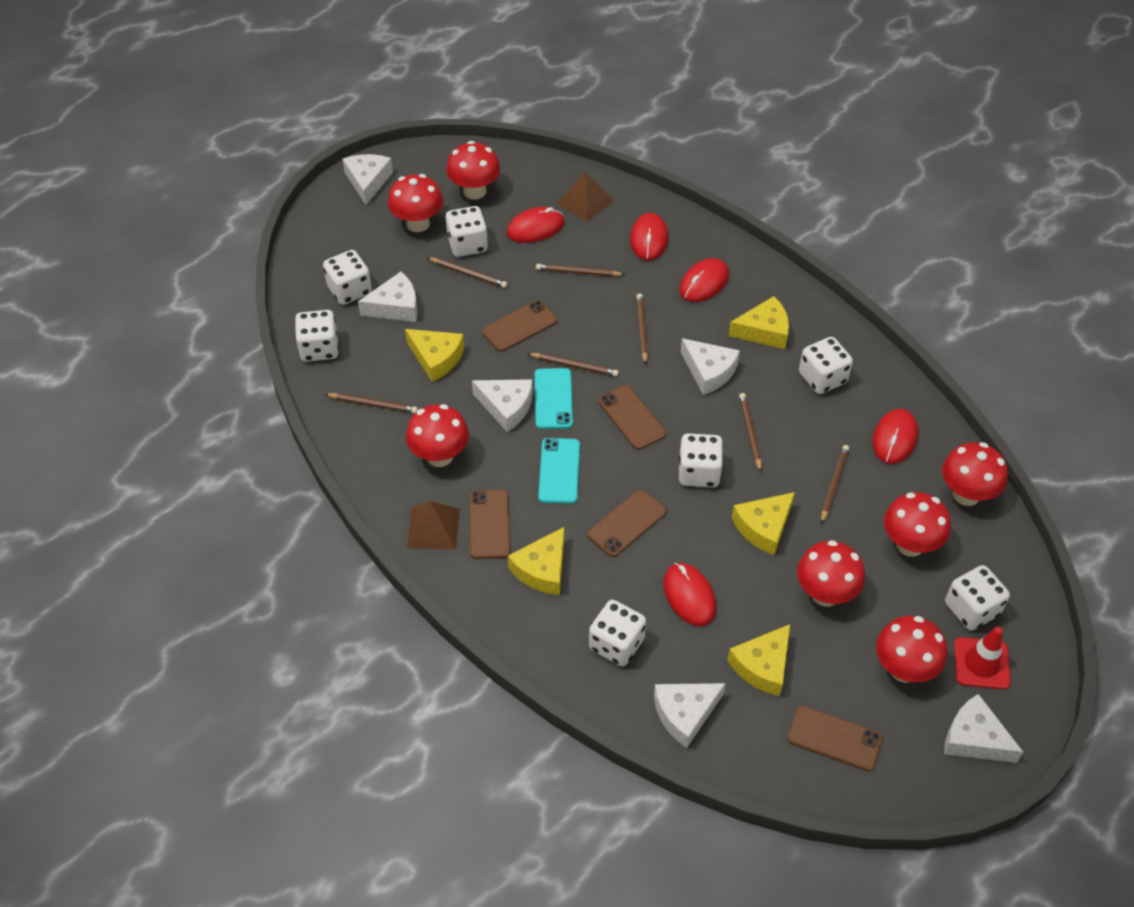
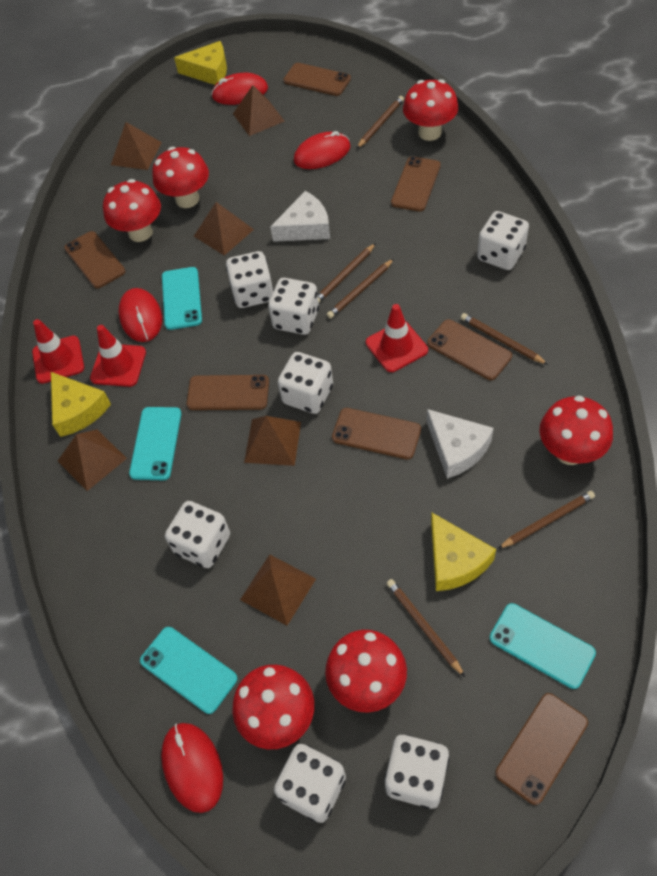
brown pencil: 7 -> 6
brown phone: 5 -> 7
brown pyramid: 2 -> 6
red mouse: 5 -> 4
red mushroom: 7 -> 6
red traffic cone: 1 -> 3
turquoise phone: 2 -> 4
white cheese: 6 -> 2
yellow cheese: 5 -> 3

